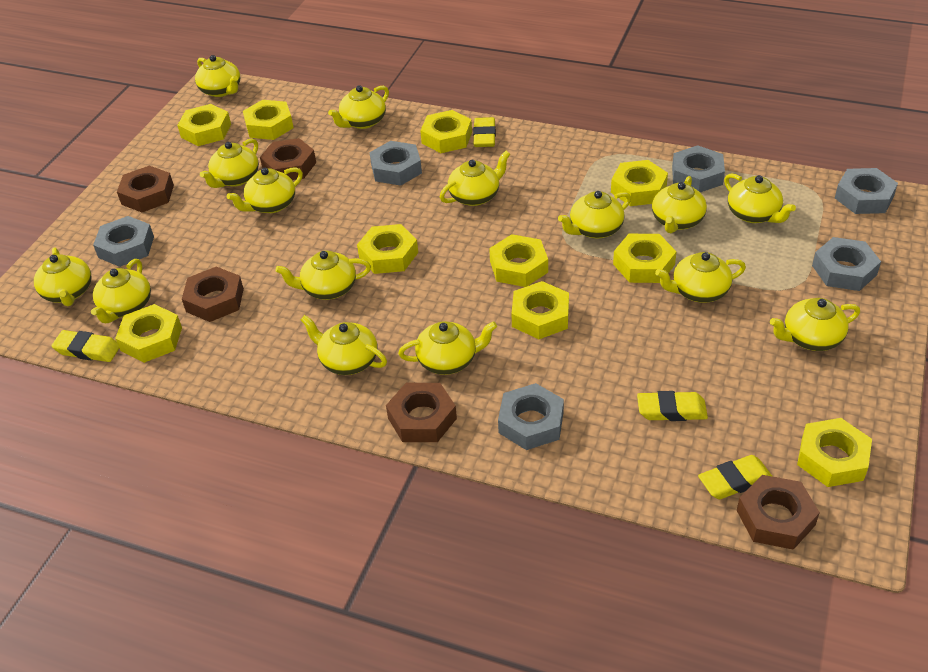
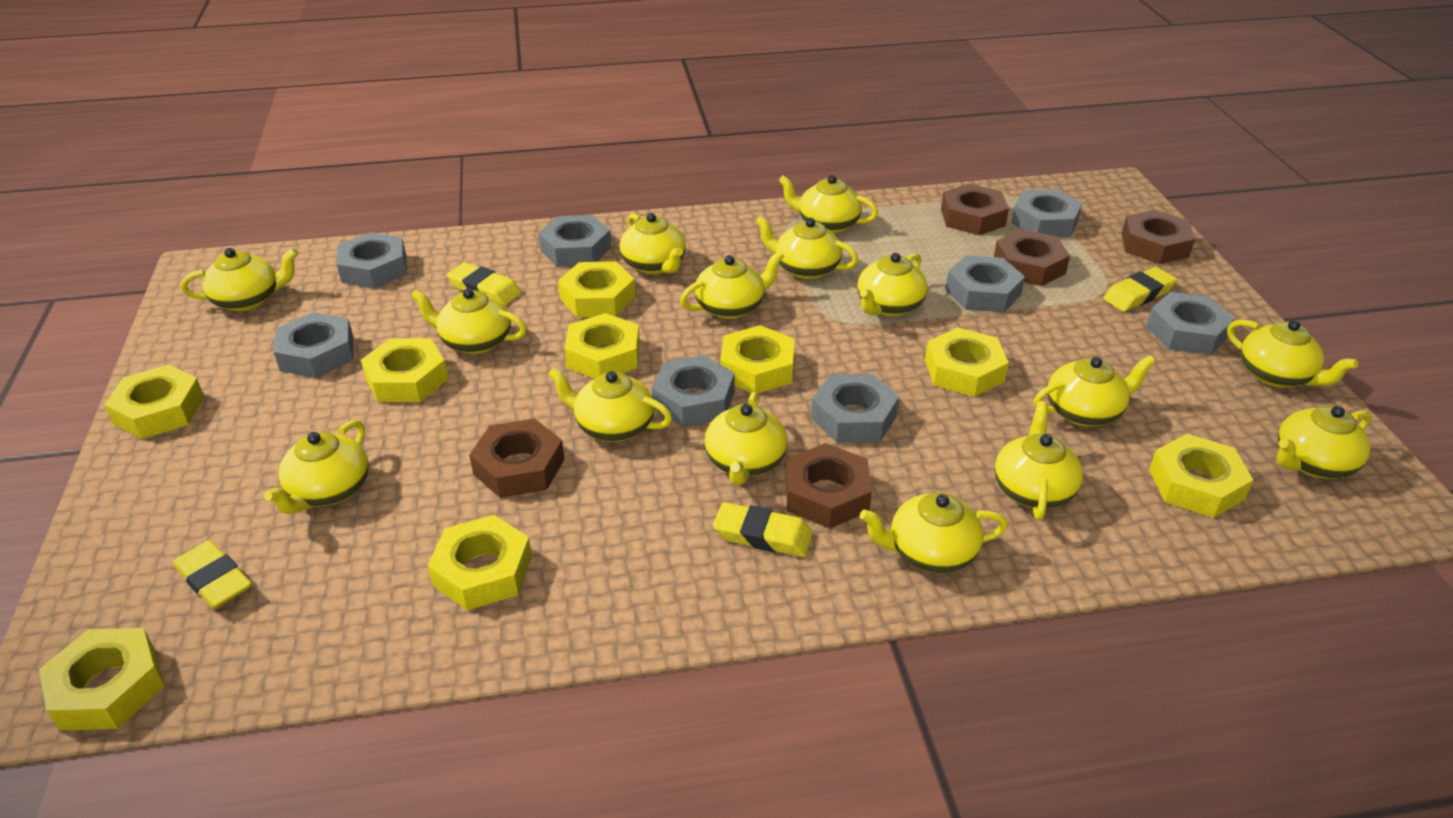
grey nut: 6 -> 8
yellow nut: 10 -> 9

